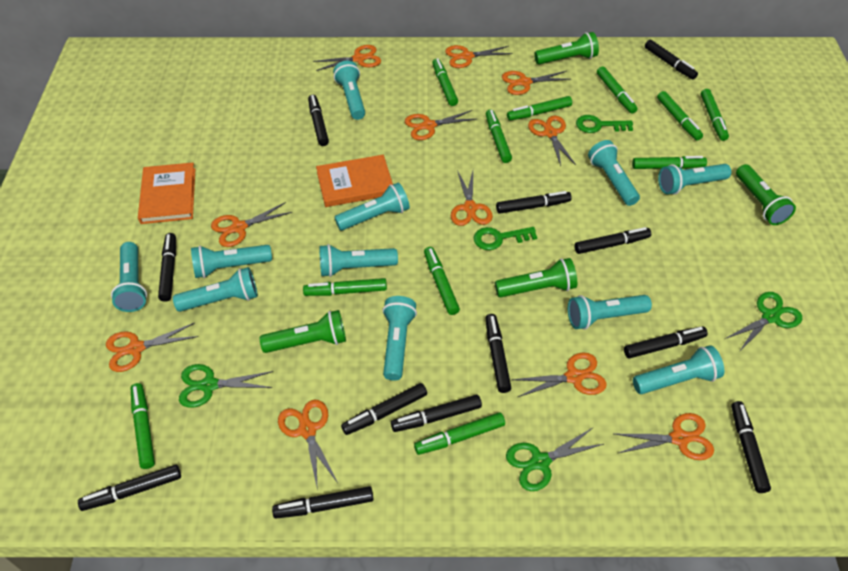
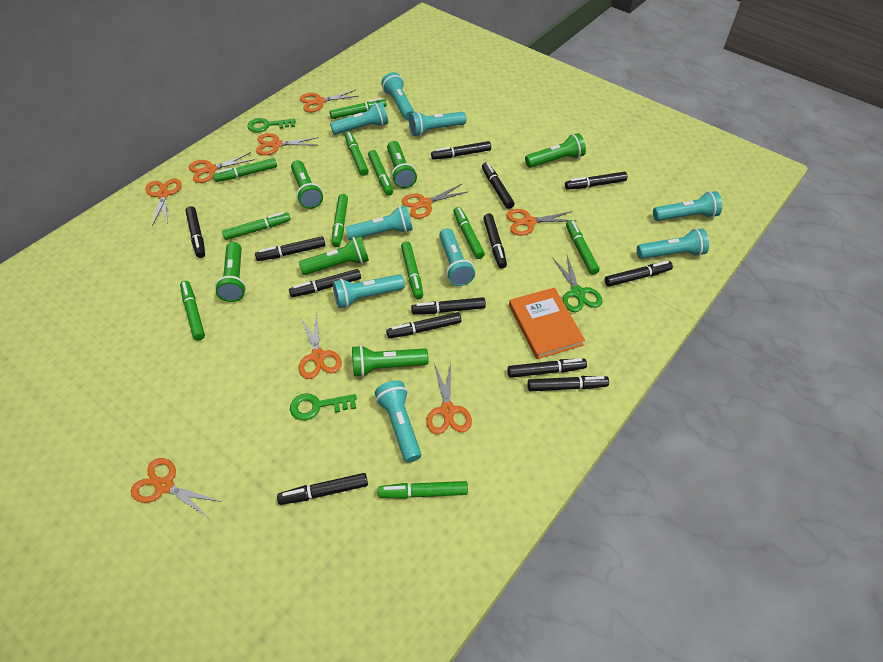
black marker: 12 -> 13
green flashlight: 4 -> 6
green scissors: 3 -> 1
orange book: 2 -> 1
orange scissors: 11 -> 9
turquoise flashlight: 11 -> 9

